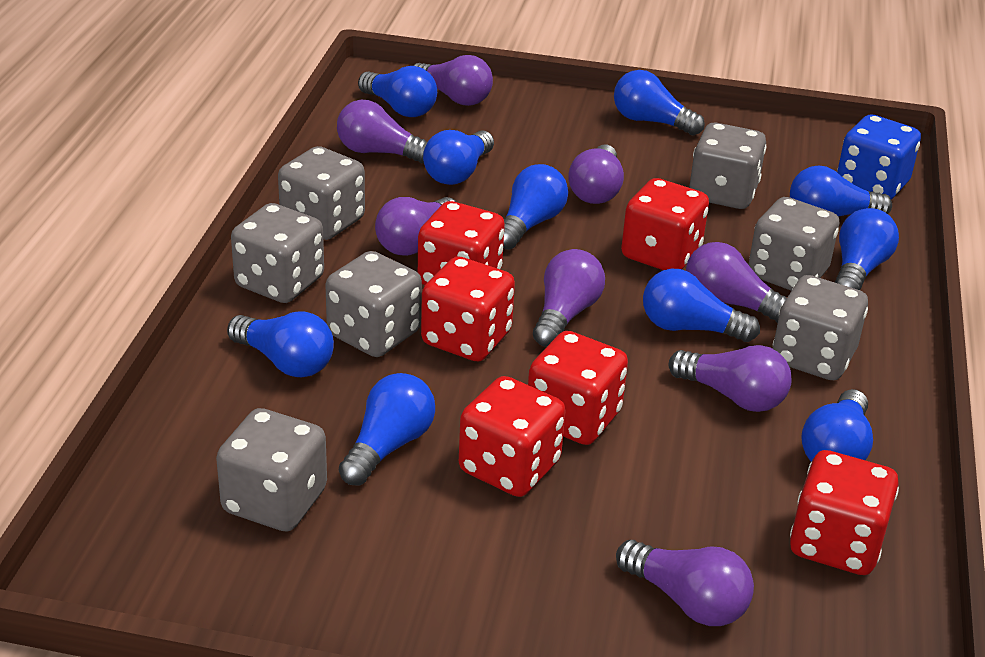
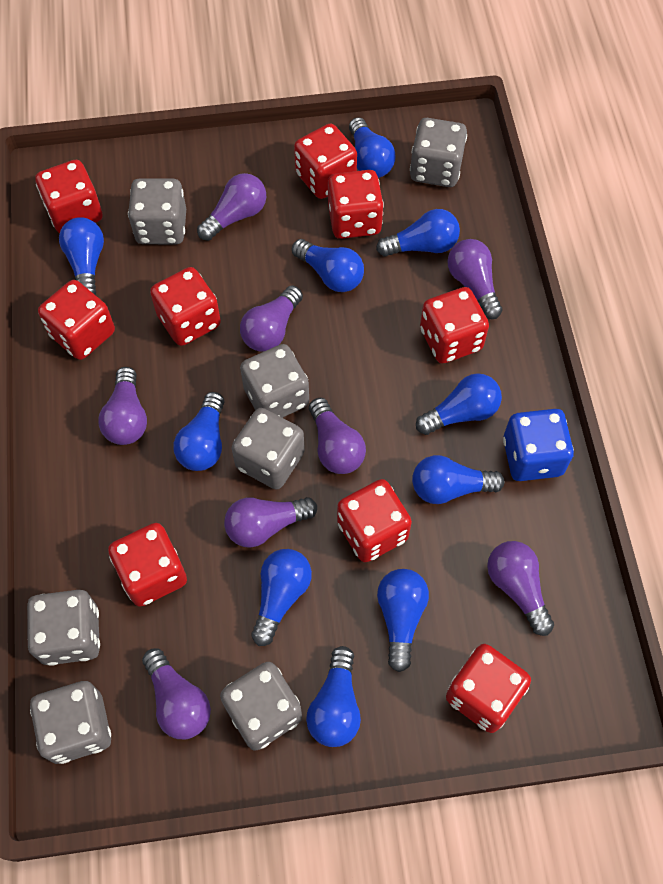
red dice: 6 -> 9

